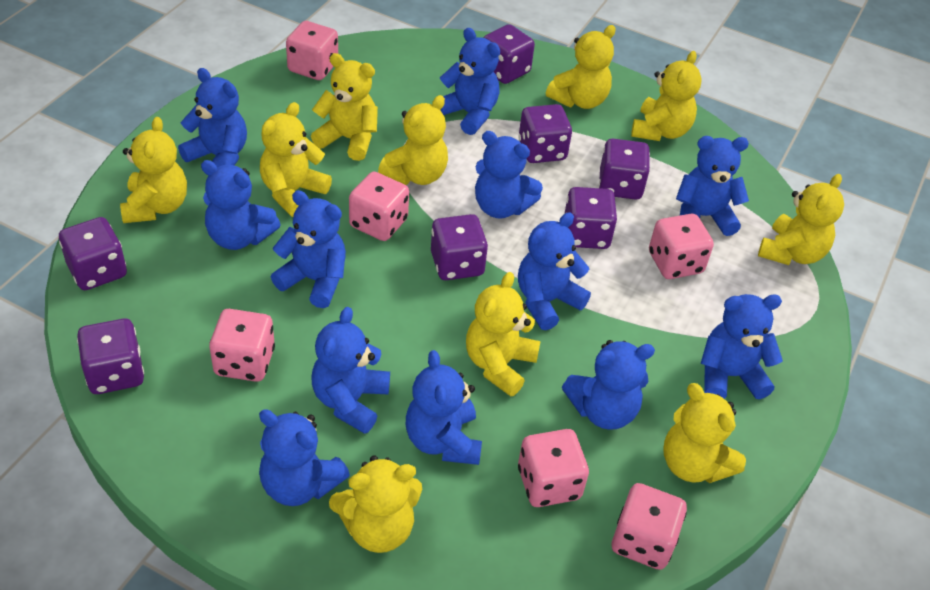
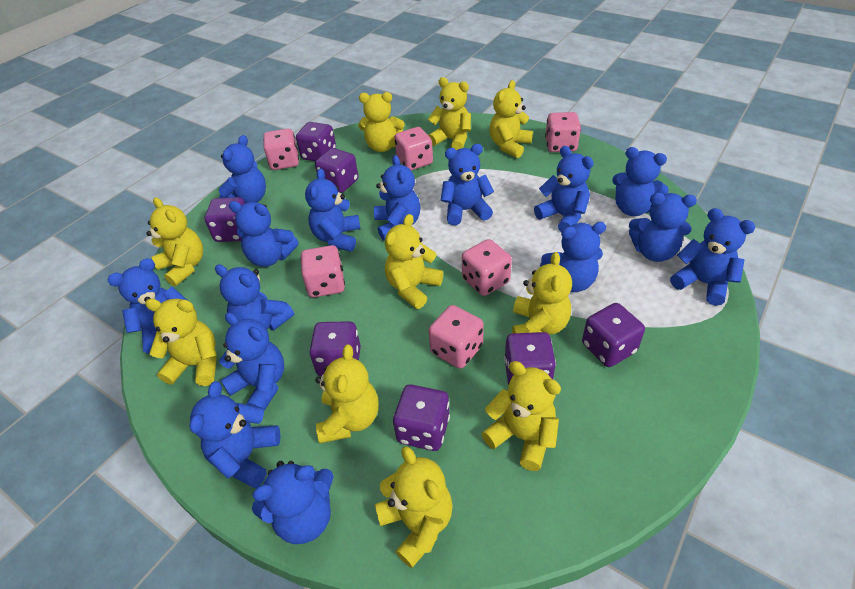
blue teddy bear: 12 -> 15

